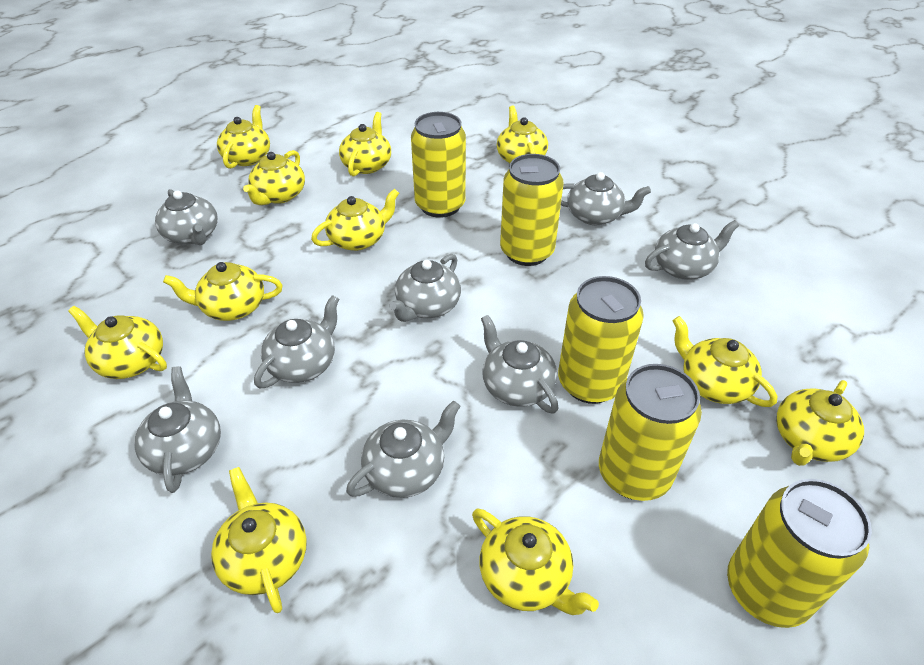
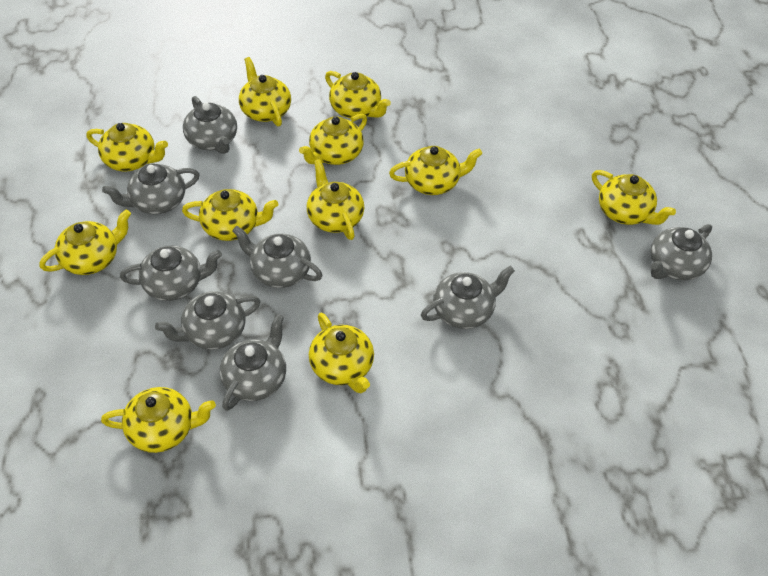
yellow can: 5 -> 0

